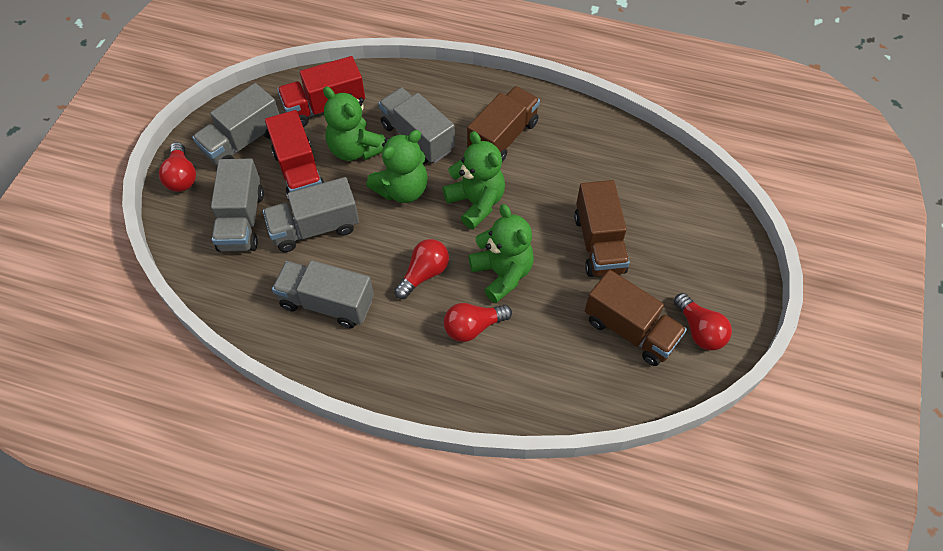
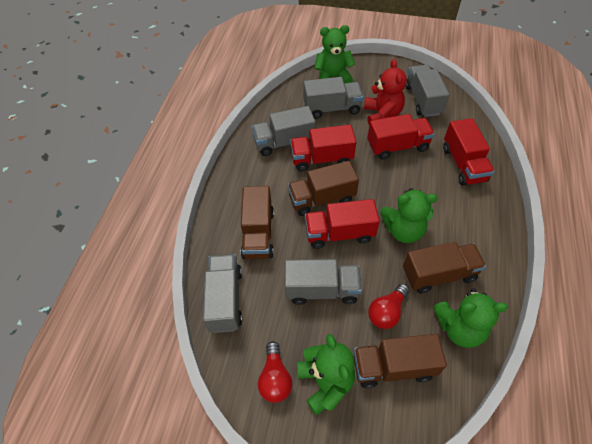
brown truck: 3 -> 4
red light bulb: 4 -> 2
red teddy bear: 0 -> 1
red truck: 2 -> 4

